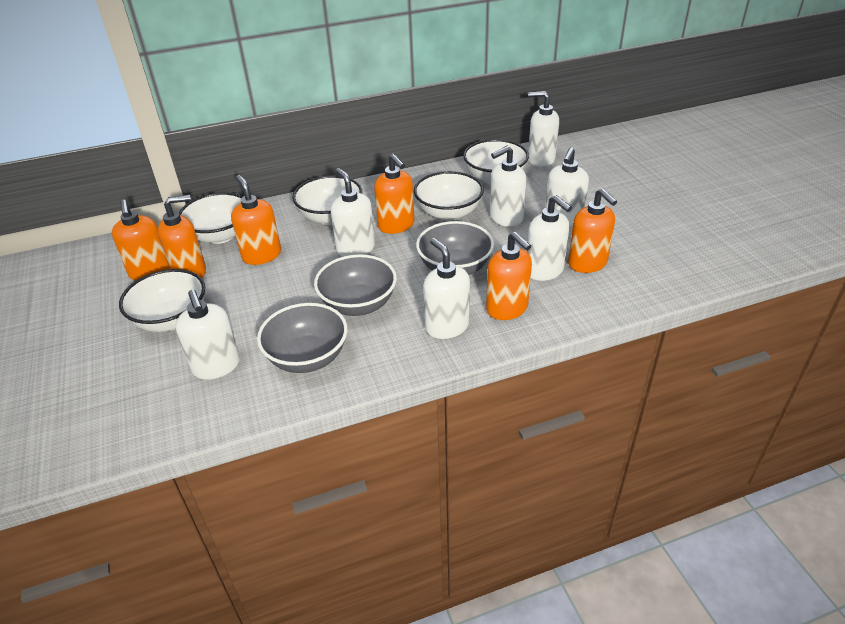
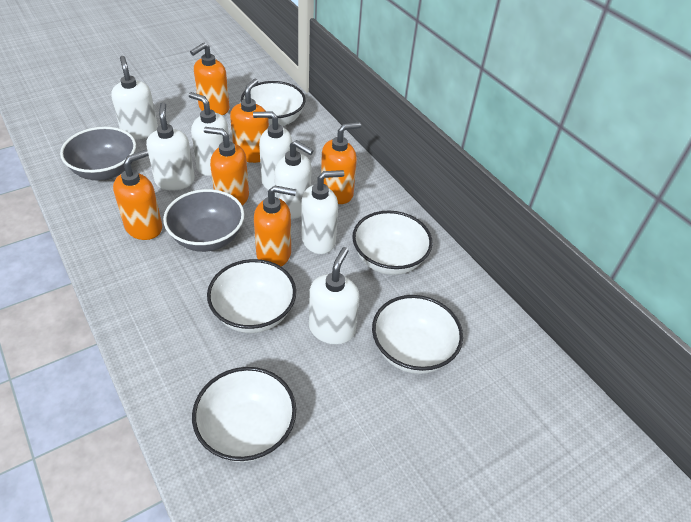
grey bowl: 3 -> 2

